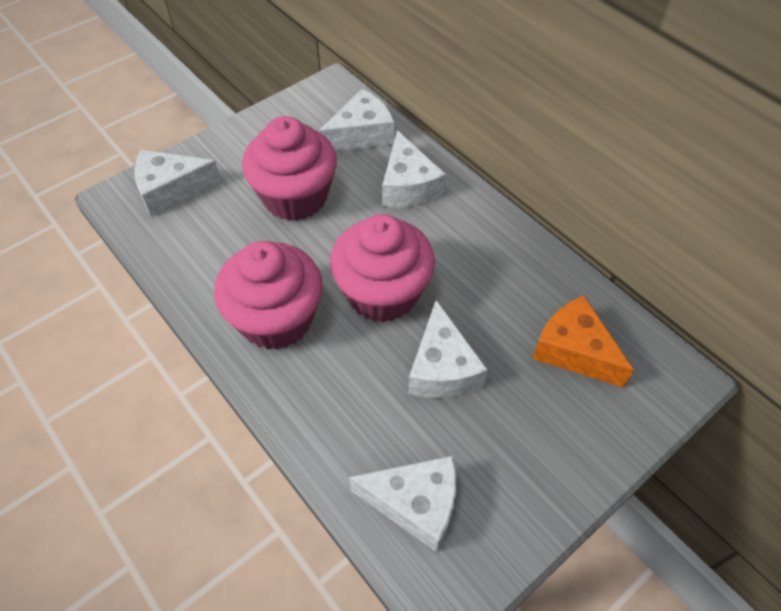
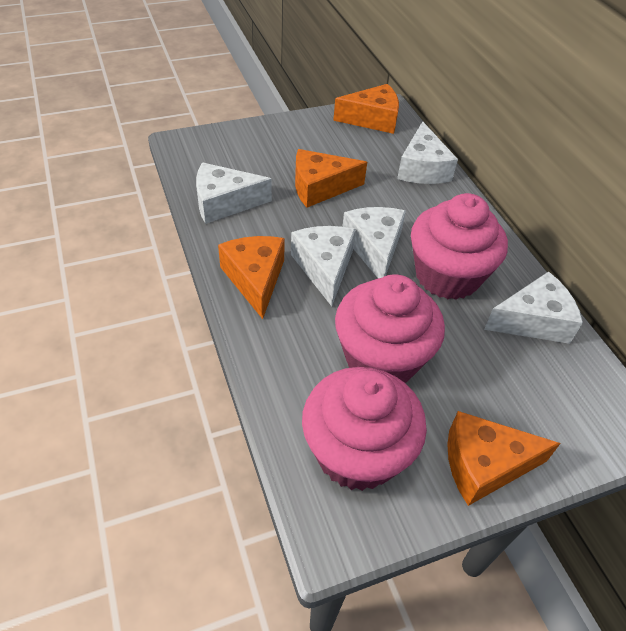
orange cheese: 1 -> 4

